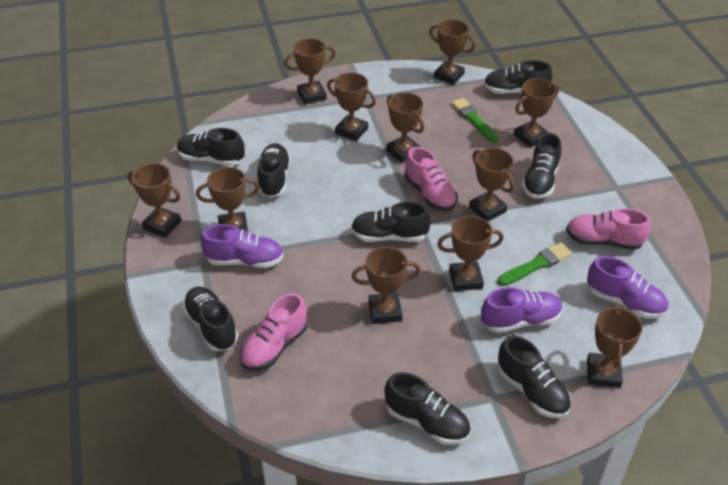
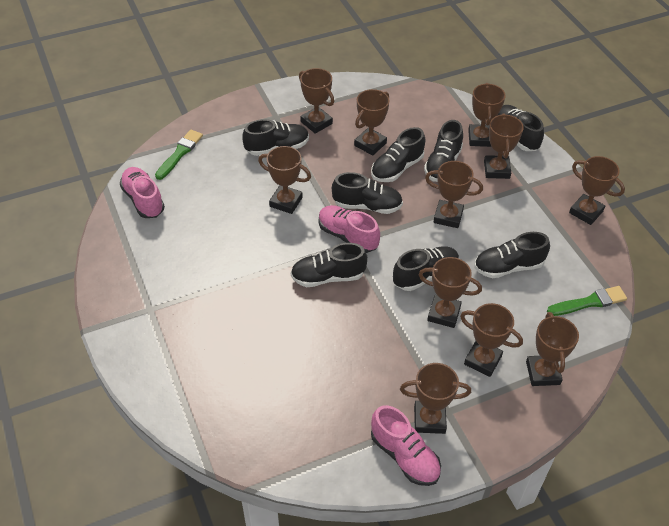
purple shoe: 3 -> 0

